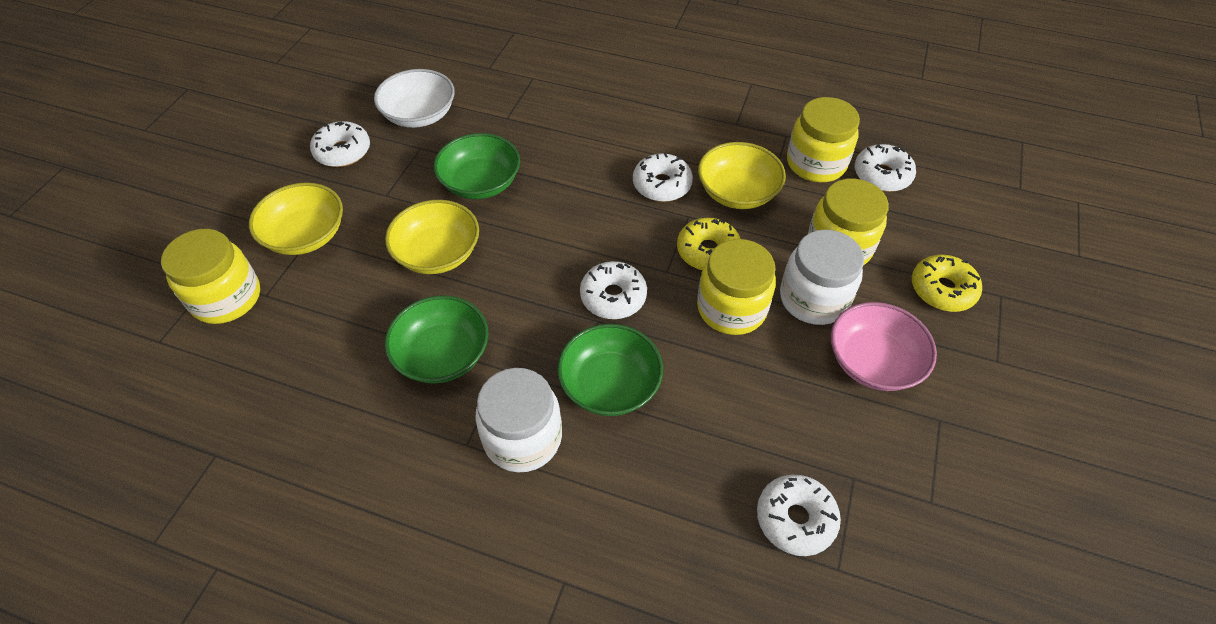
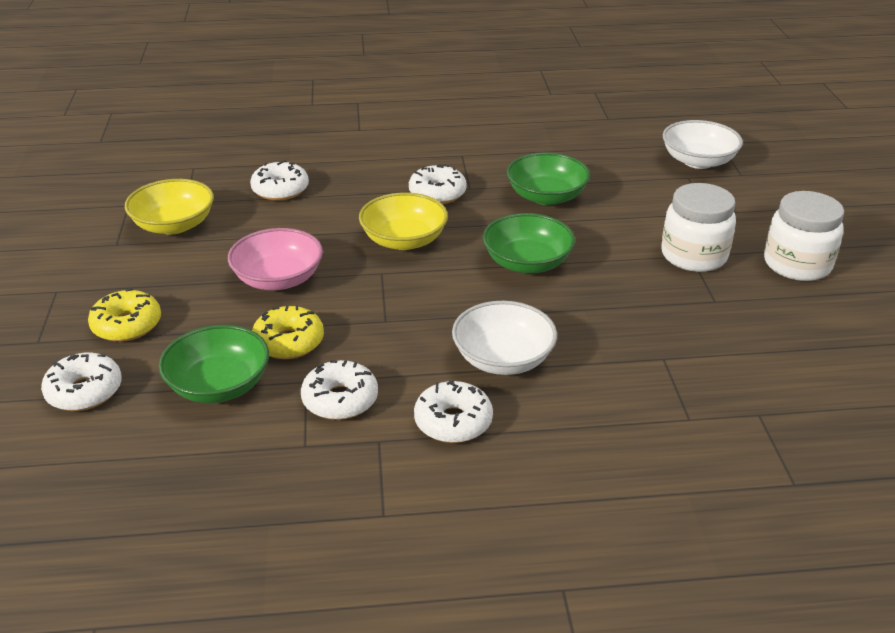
white bowl: 1 -> 2
yellow bowl: 3 -> 2
yellow jar: 4 -> 0

